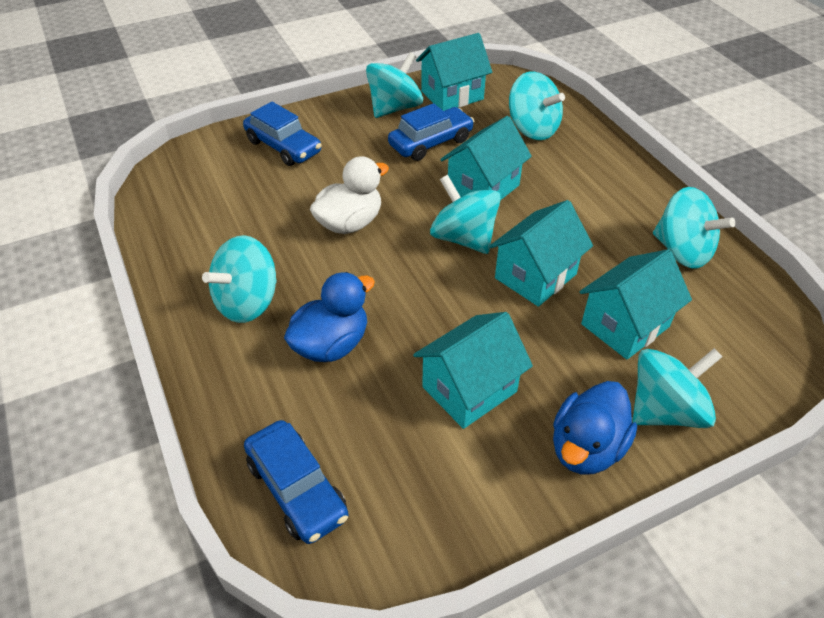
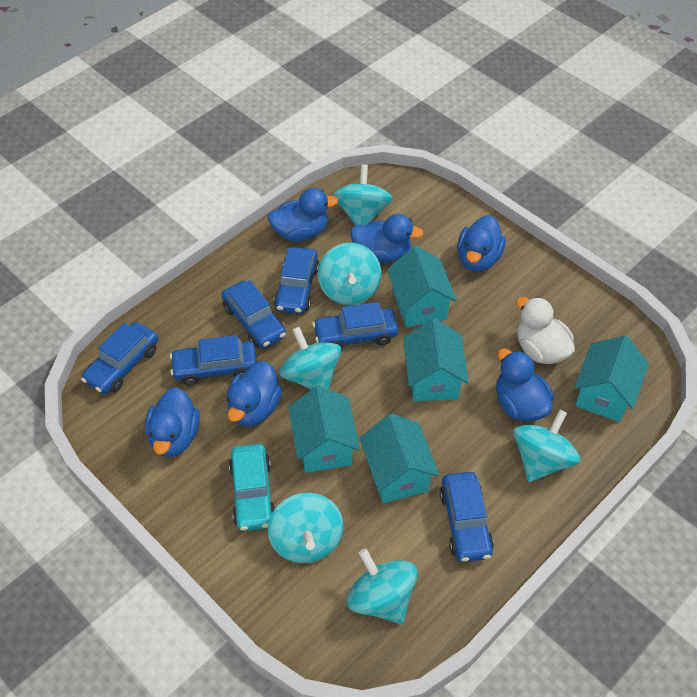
blue car: 3 -> 6
blue duck: 2 -> 6
turquoise car: 0 -> 1

